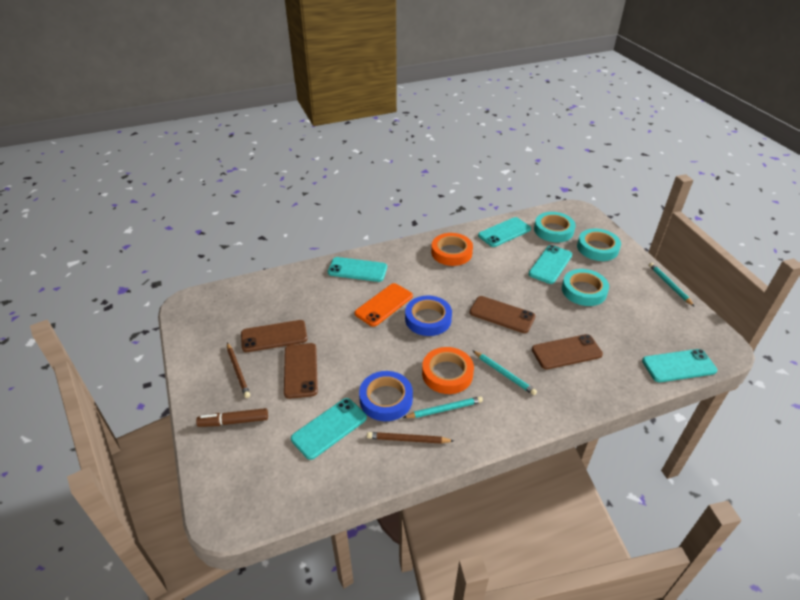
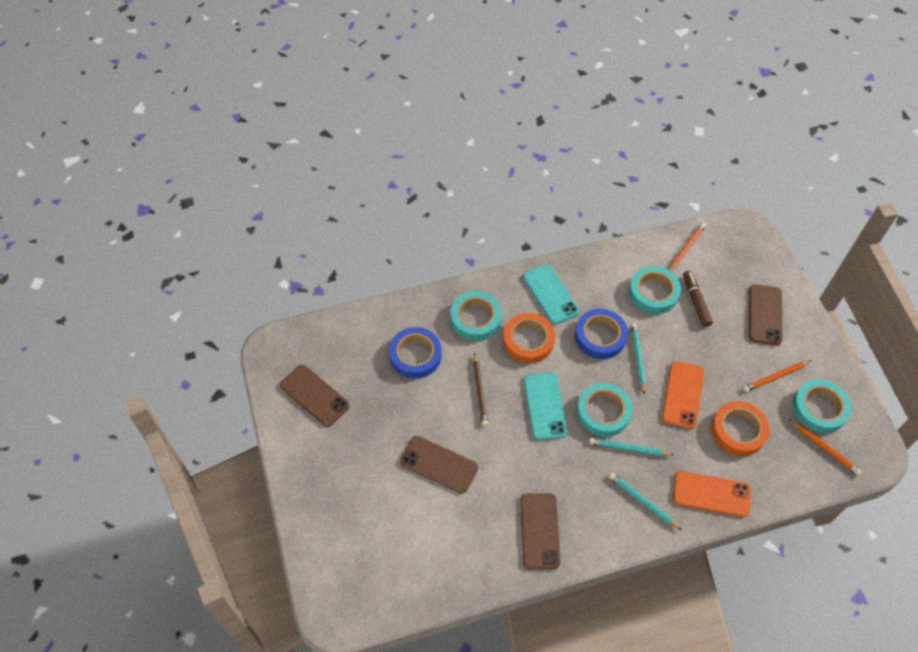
brown pencil: 2 -> 1
orange pencil: 0 -> 3
orange phone: 1 -> 2
turquoise phone: 5 -> 2
turquoise tape: 3 -> 4

